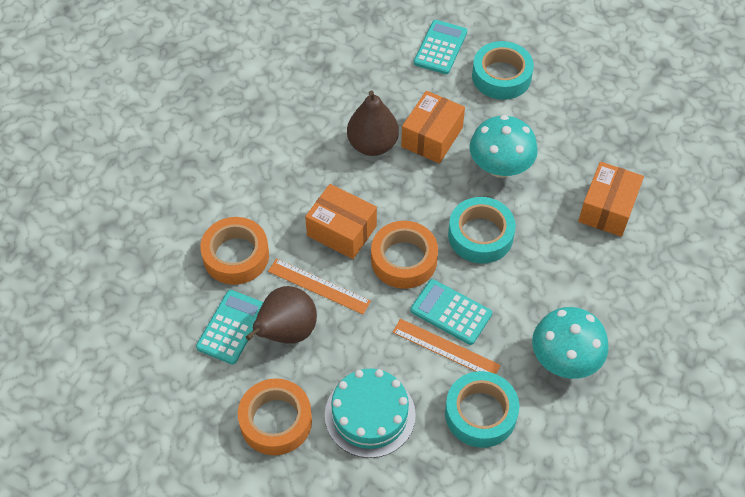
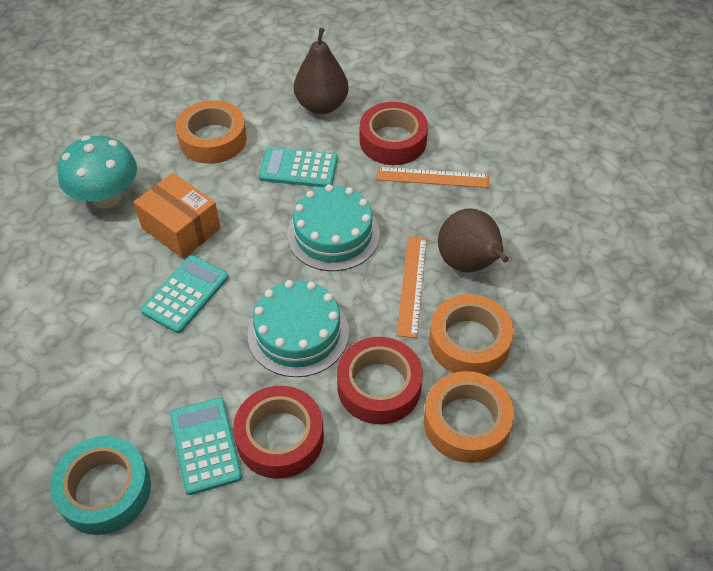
orange box: 3 -> 1
red tape: 0 -> 3
turquoise cake: 1 -> 2
turquoise mushroom: 2 -> 1
turquoise tape: 3 -> 1

